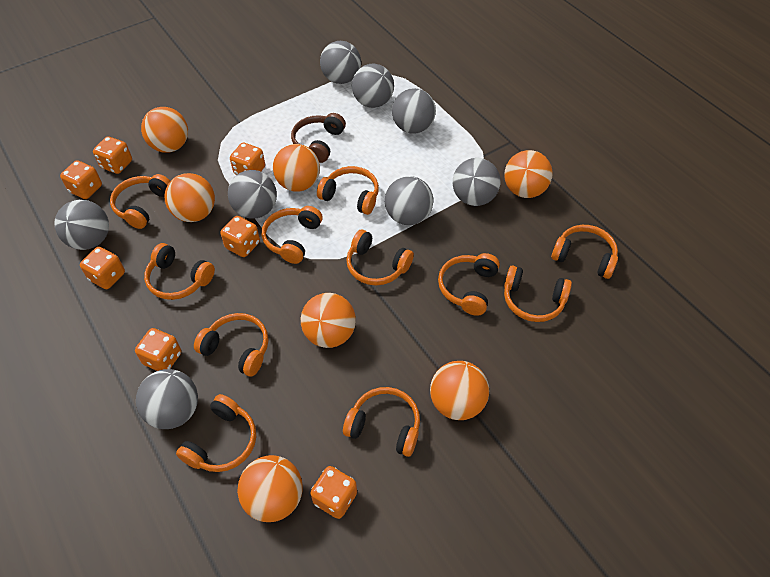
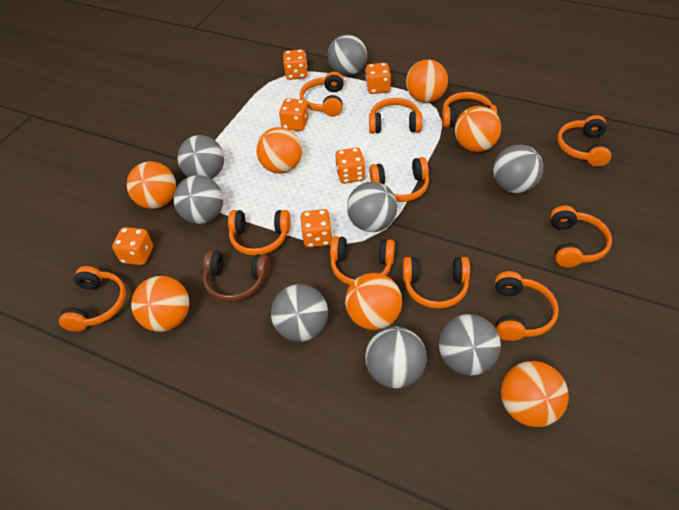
orange dice: 7 -> 6

